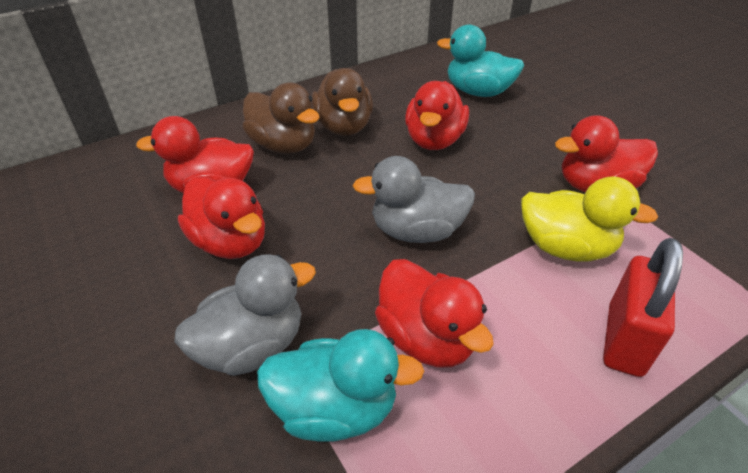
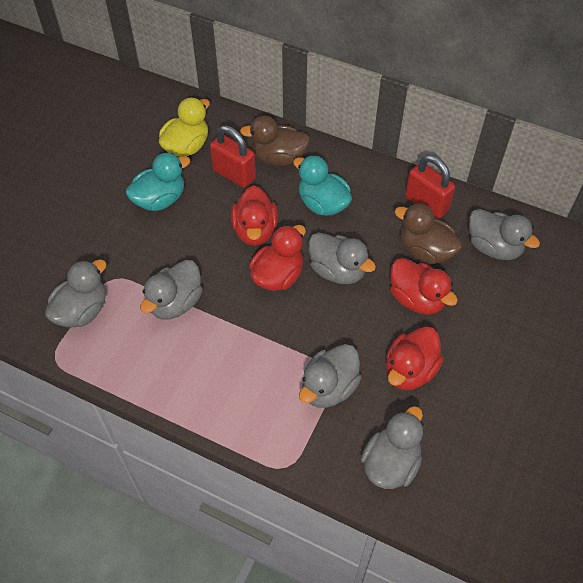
grey duck: 2 -> 6
red duck: 5 -> 4
red padlock: 1 -> 2

